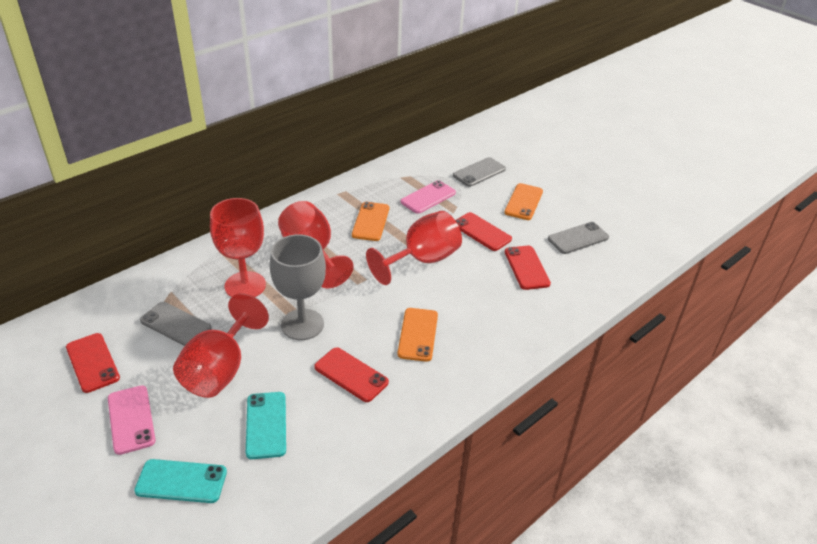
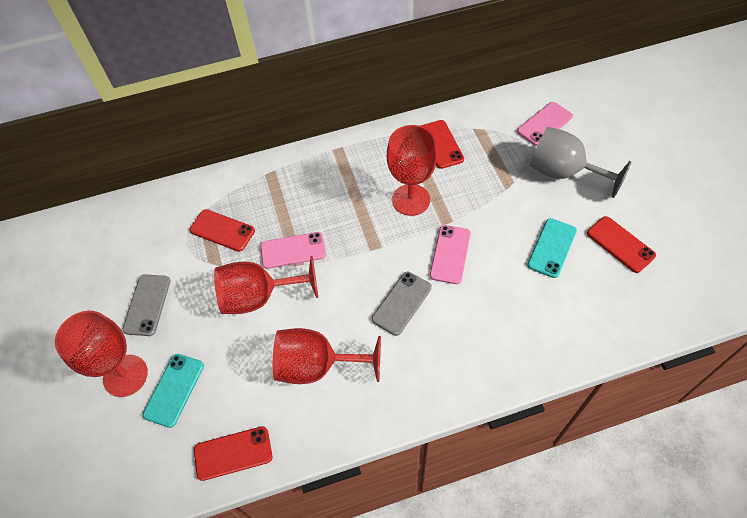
grey phone: 3 -> 2
orange phone: 3 -> 0
pink phone: 2 -> 3

